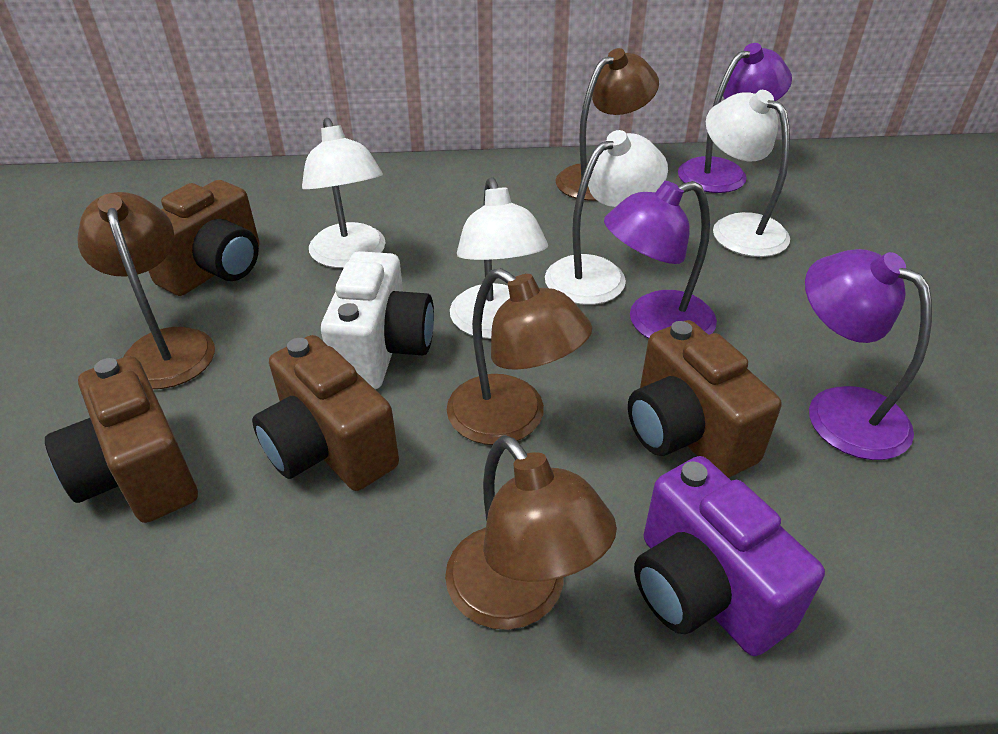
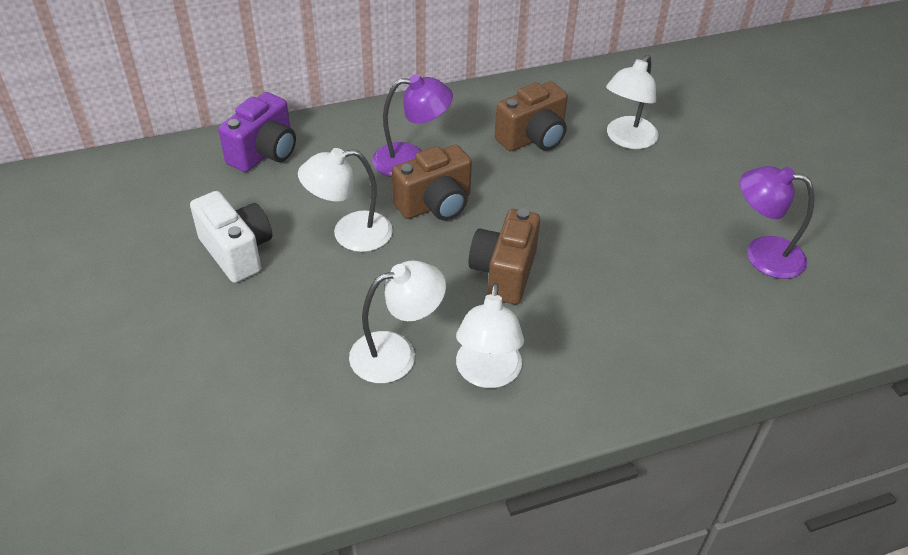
brown camera: 4 -> 3
brown lamp: 4 -> 0
purple lamp: 3 -> 2

